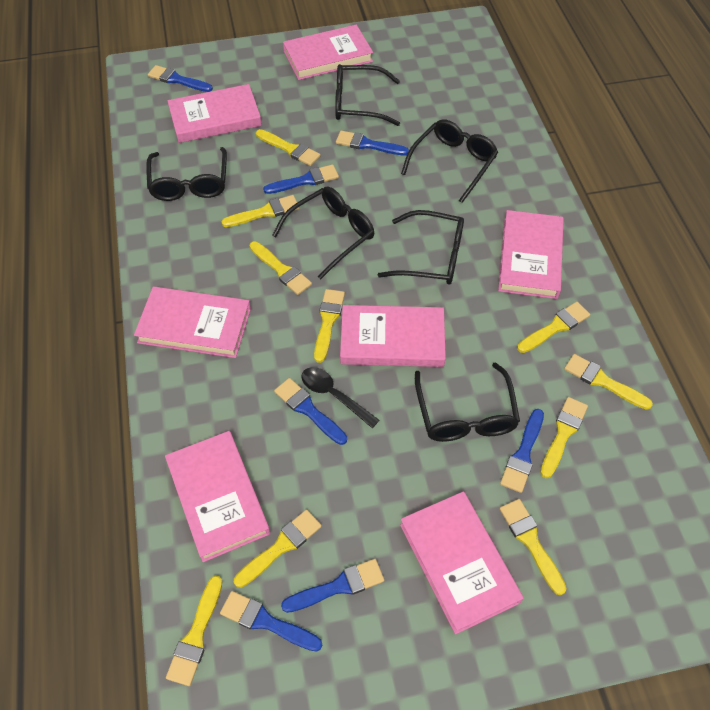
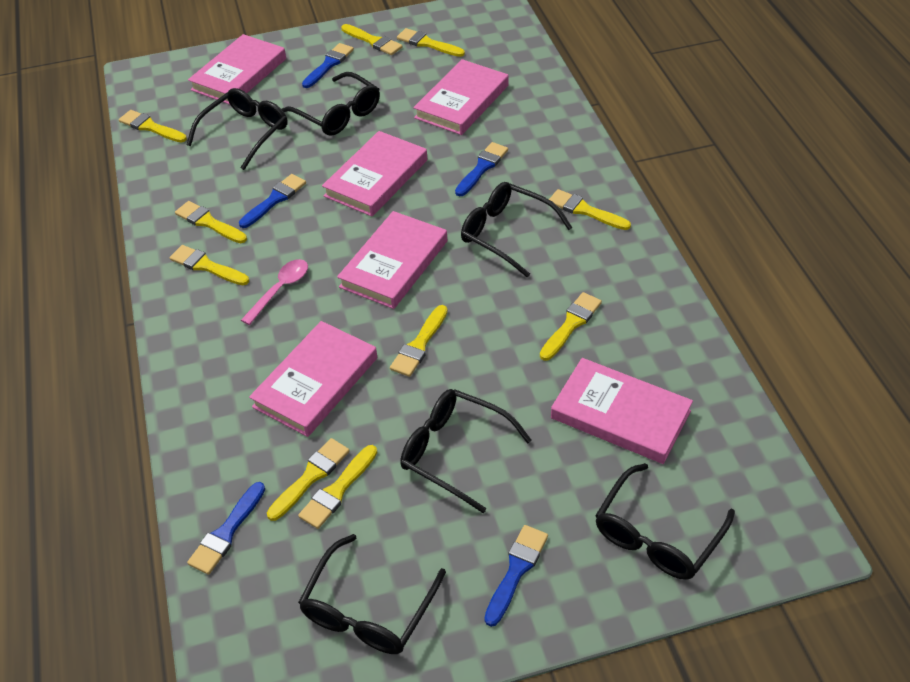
black spoon: 1 -> 0
blue brush: 7 -> 5
pink book: 7 -> 6
pink spoon: 0 -> 1

